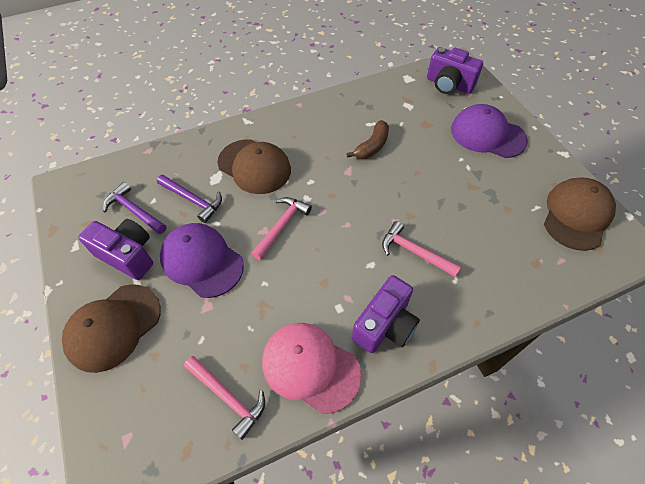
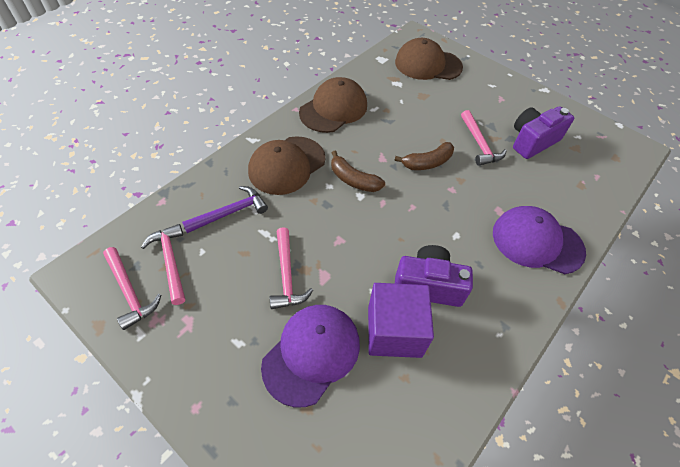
brown banana: 1 -> 2
pink cap: 1 -> 0
pink hammer: 3 -> 4
purple camera: 3 -> 2
purple cube: 0 -> 1
purple hammer: 2 -> 1

